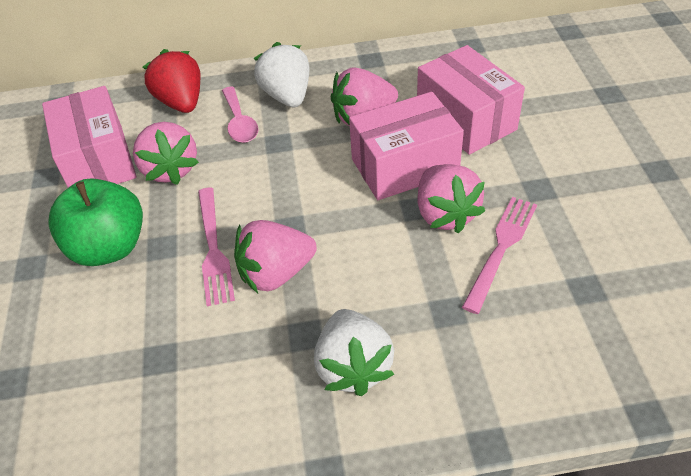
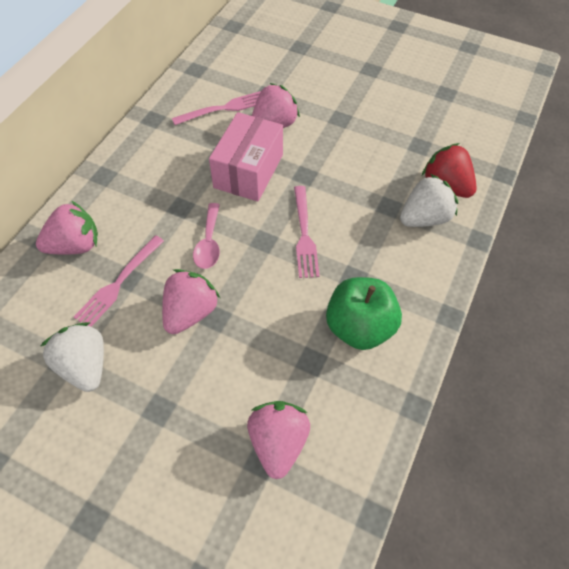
pink box: 3 -> 1
pink fork: 2 -> 3

